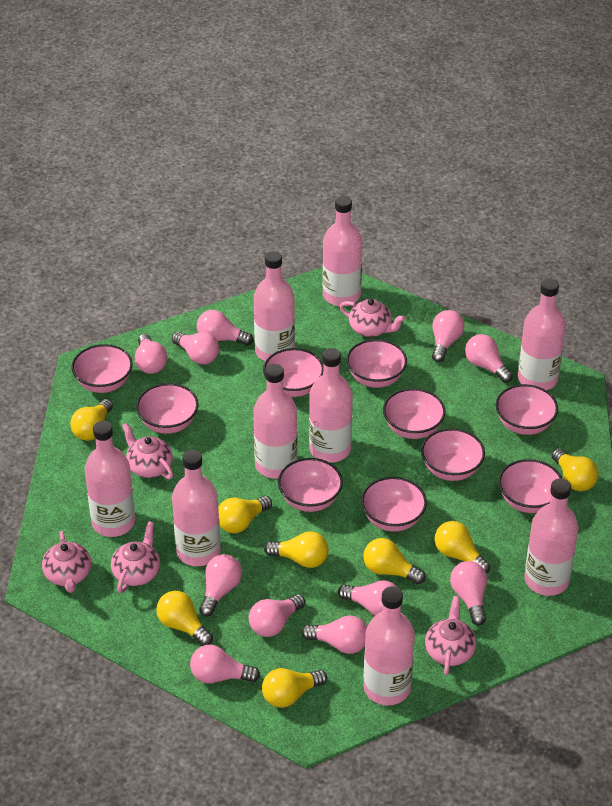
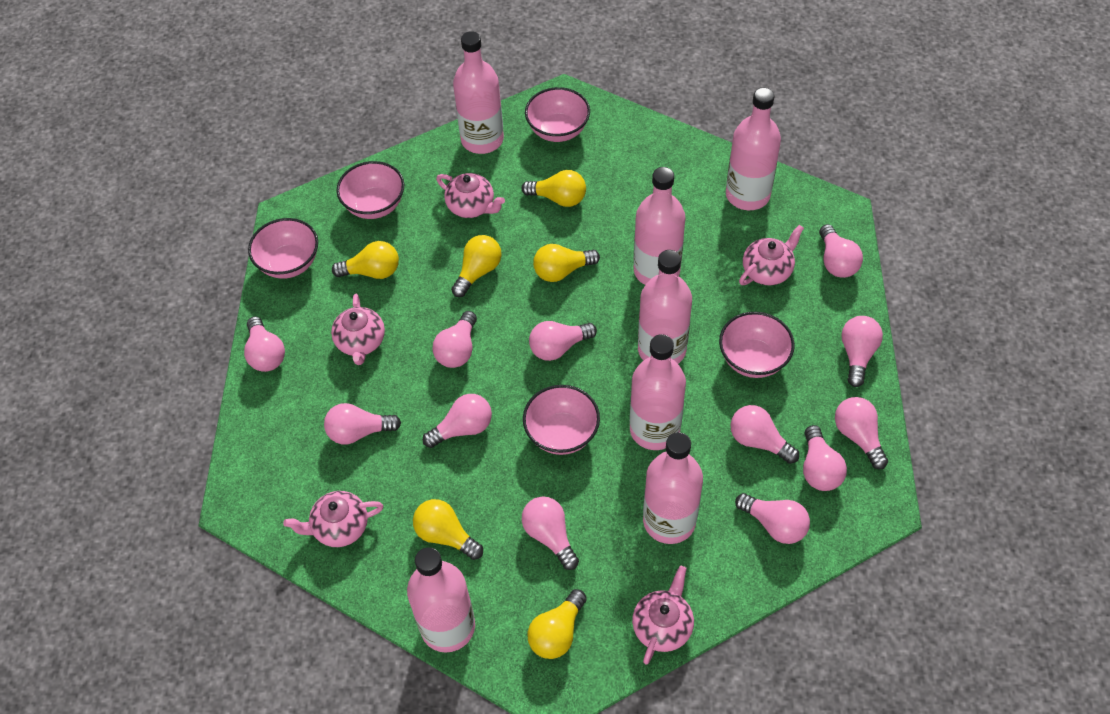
pink bottle: 9 -> 7
pink bowl: 10 -> 5
pink light bulb: 11 -> 12
yellow light bulb: 8 -> 6

